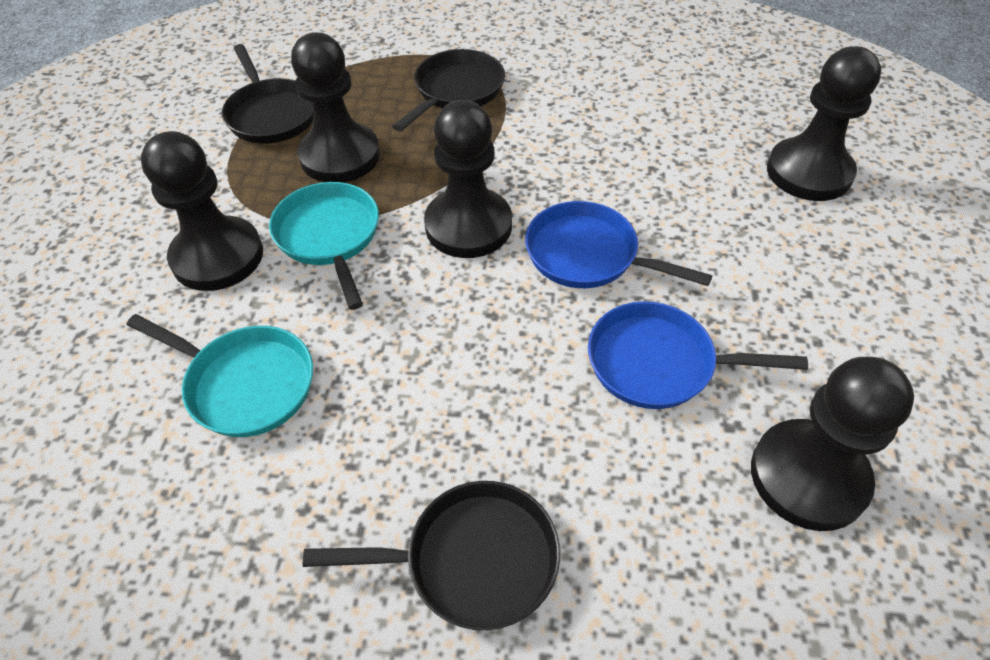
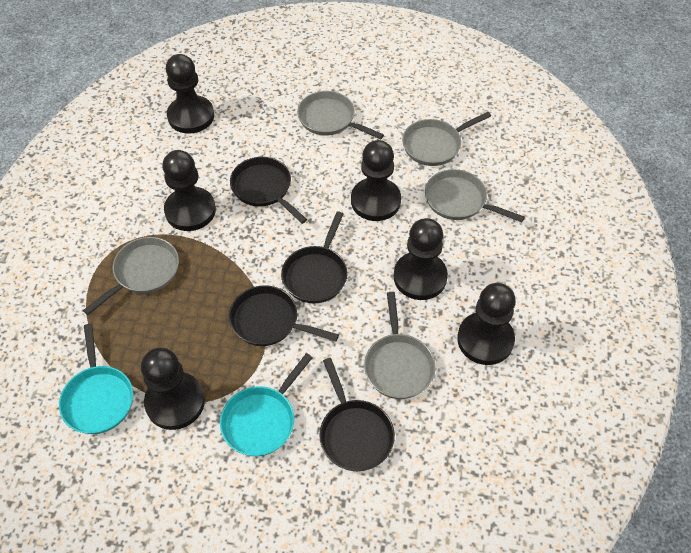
black pan: 3 -> 4
black pawn: 5 -> 6
blue pan: 2 -> 0
grey pan: 0 -> 5

